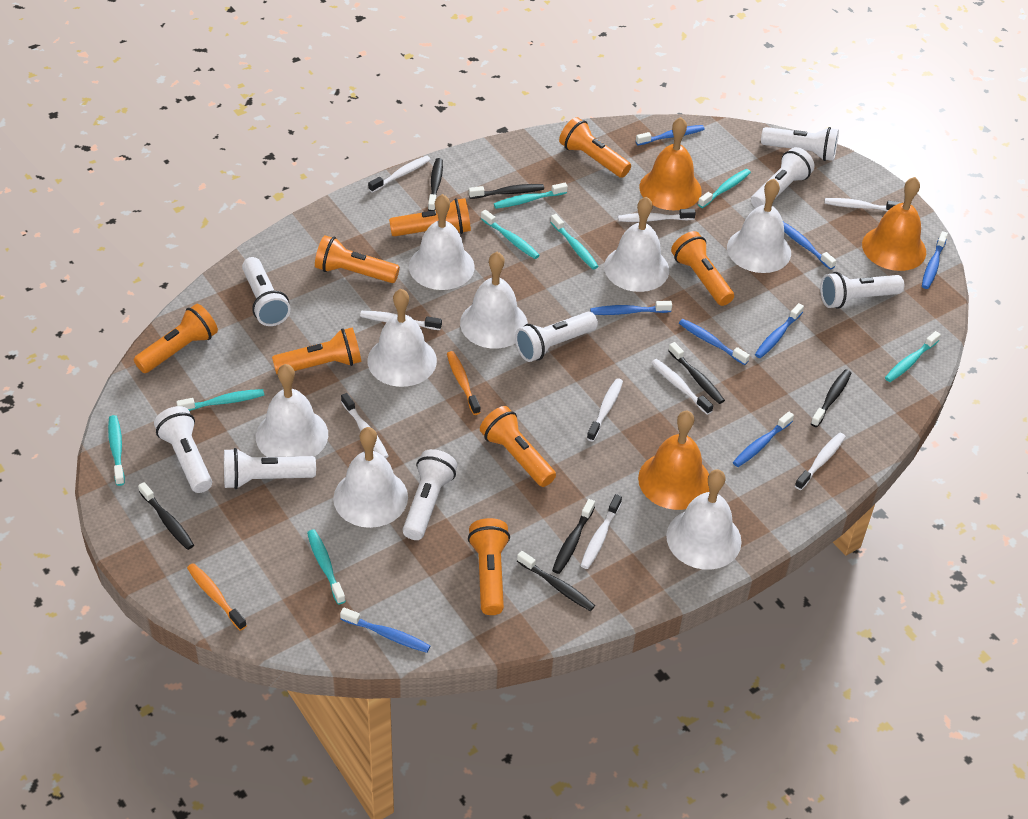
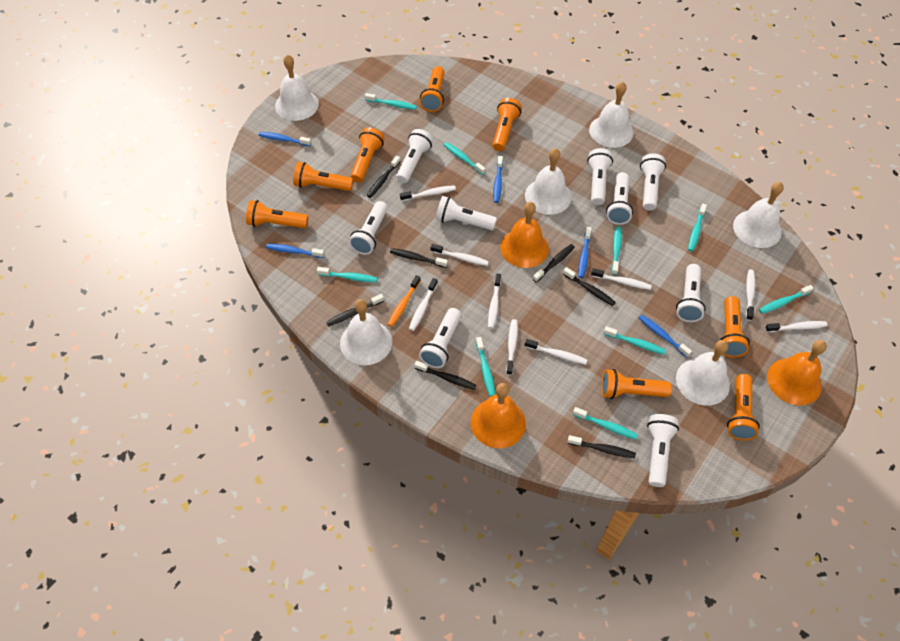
blue toothbrush: 8 -> 5
orange toothbrush: 2 -> 1
turquoise toothbrush: 8 -> 9
white bell: 8 -> 6
white flashlight: 8 -> 9

